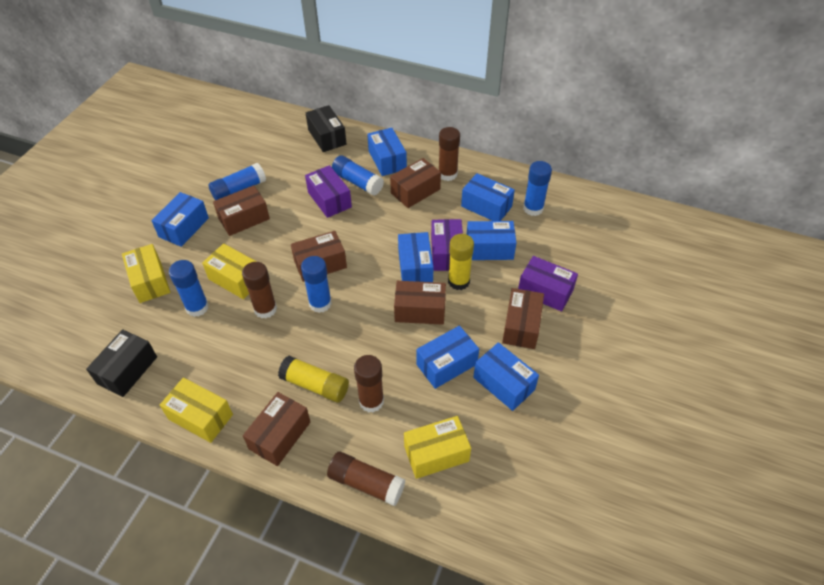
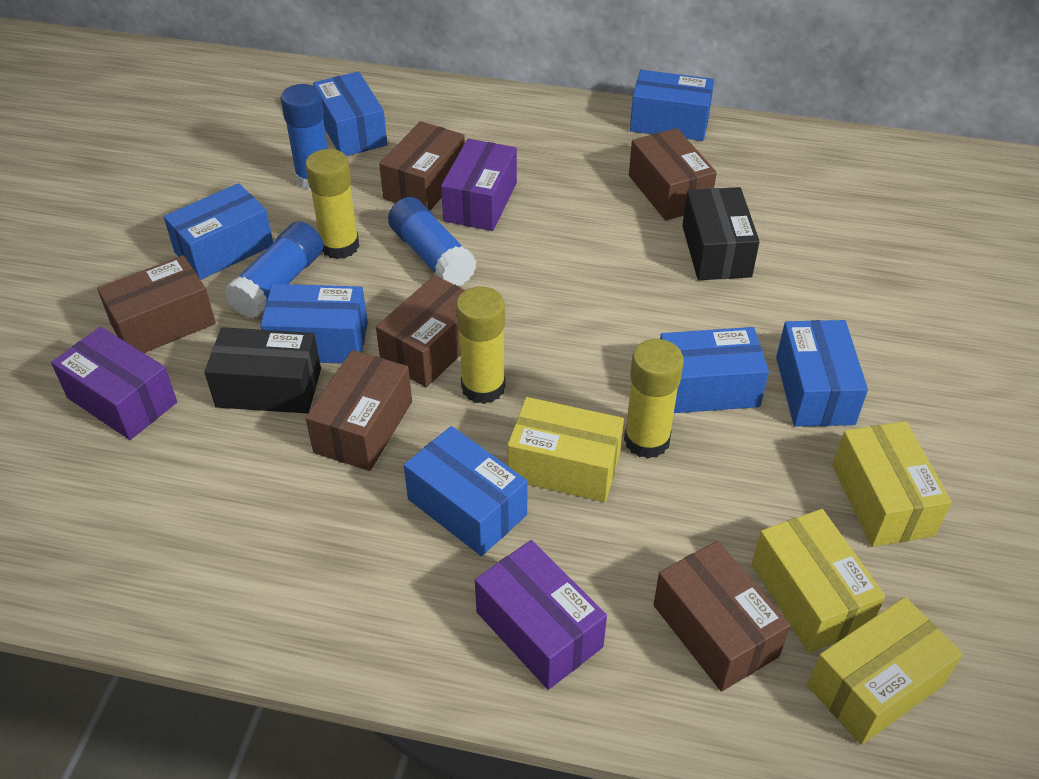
blue glue stick: 5 -> 3
brown glue stick: 4 -> 0
yellow glue stick: 2 -> 3

